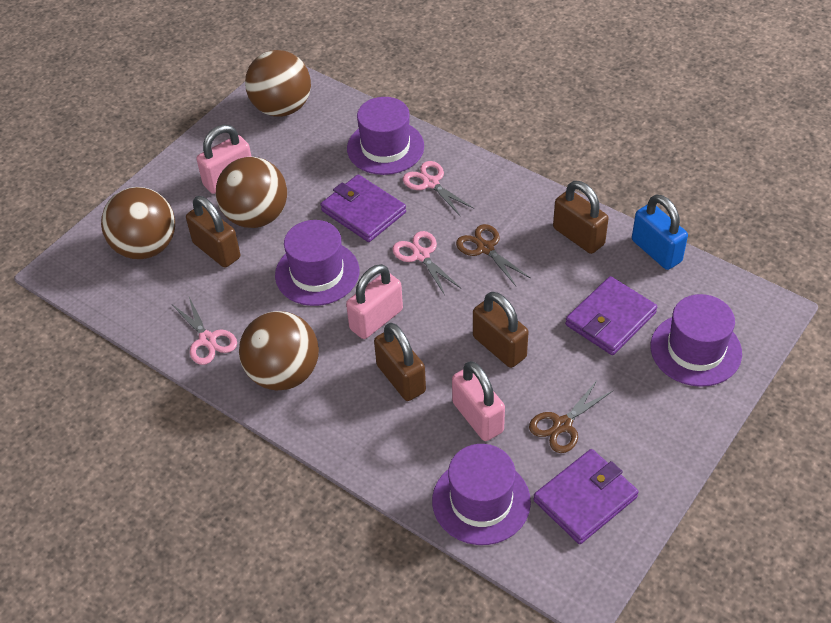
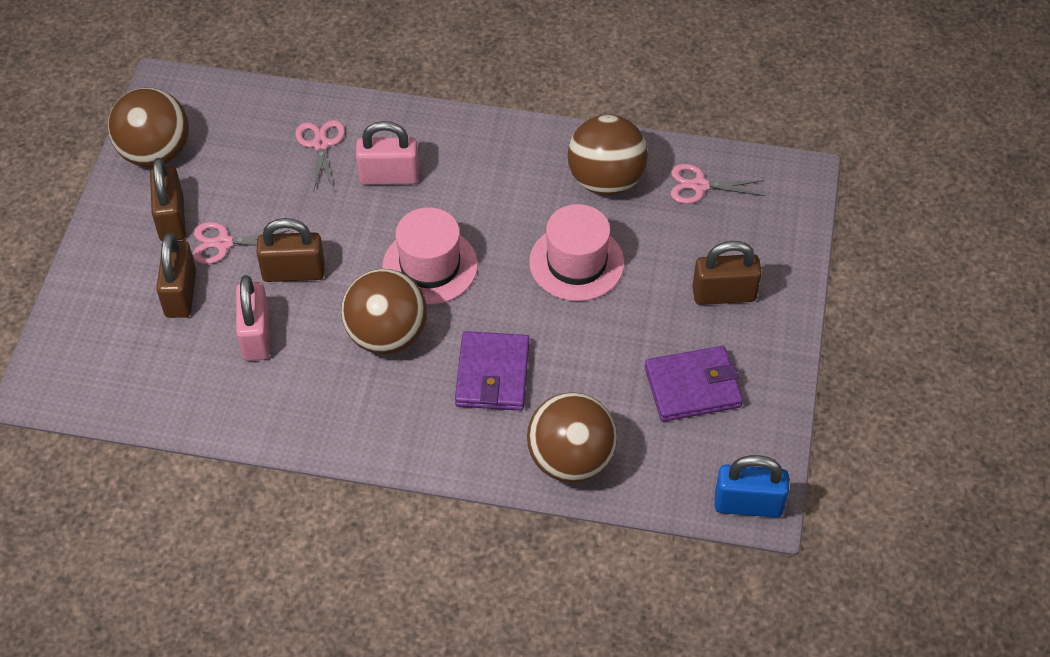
brown scissors: 2 -> 0
pink hat: 0 -> 2
pink padlock: 3 -> 2
purple hat: 4 -> 0
purple wallet: 3 -> 2

